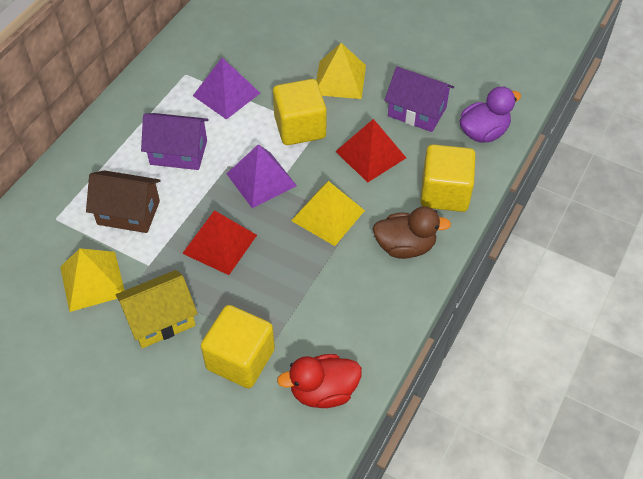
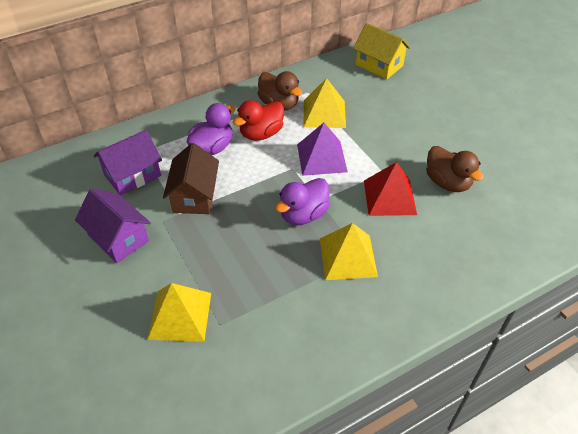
brown duck: 1 -> 2
purple duck: 1 -> 2
purple pyramid: 2 -> 1
red pyramid: 2 -> 1
yellow cube: 3 -> 0

